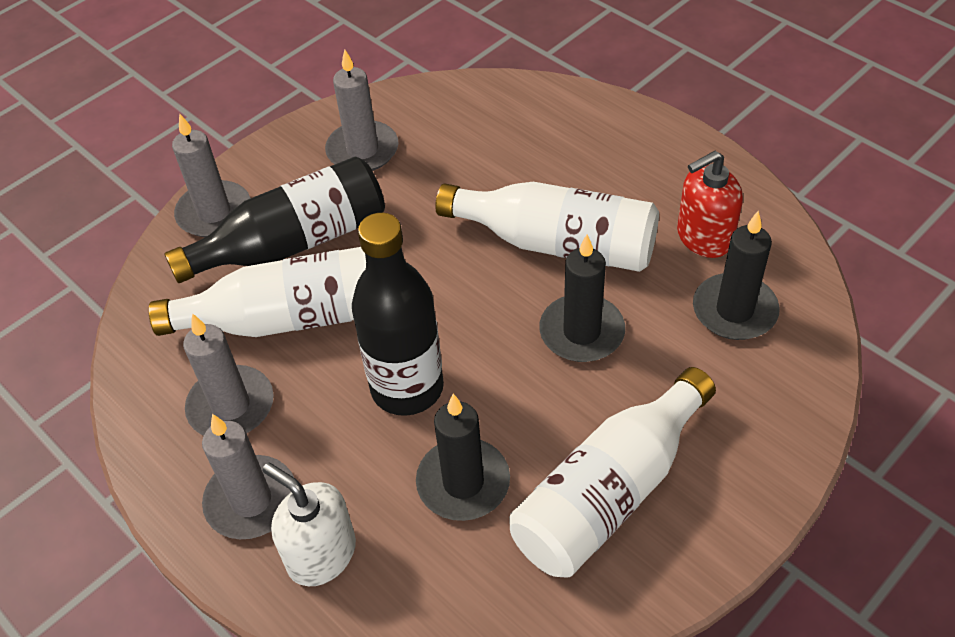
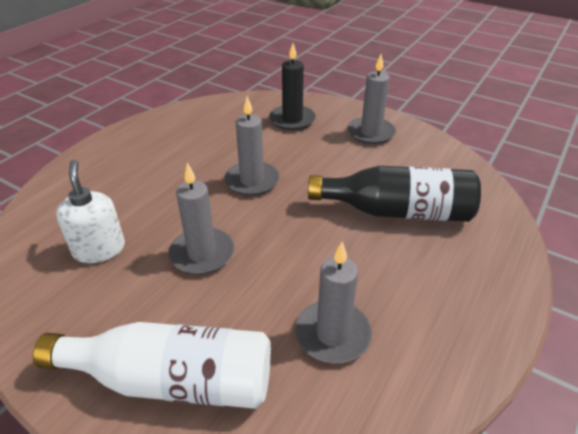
black bottle: 2 -> 1
black candle: 3 -> 1
red soap dispenser: 1 -> 0
white bottle: 3 -> 1

